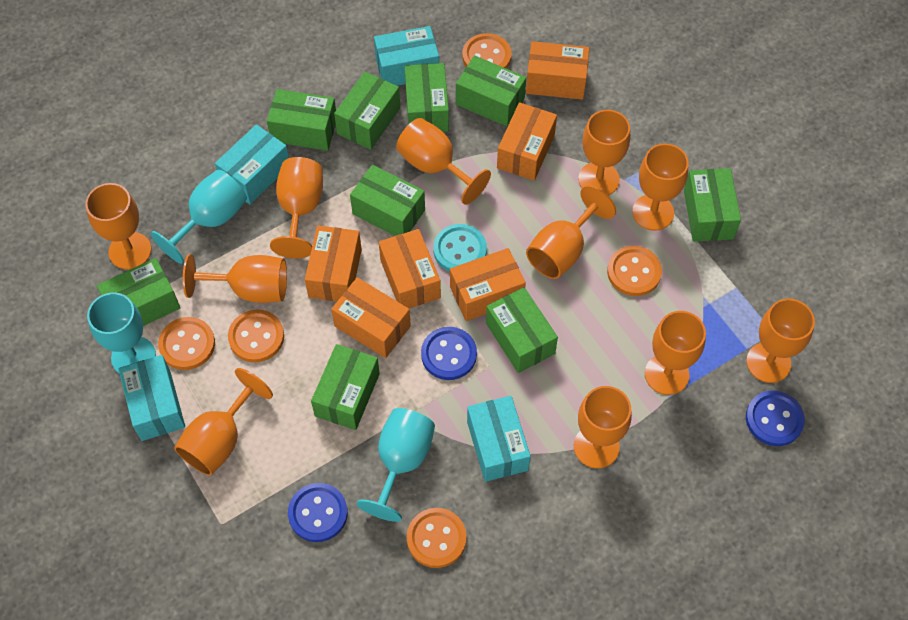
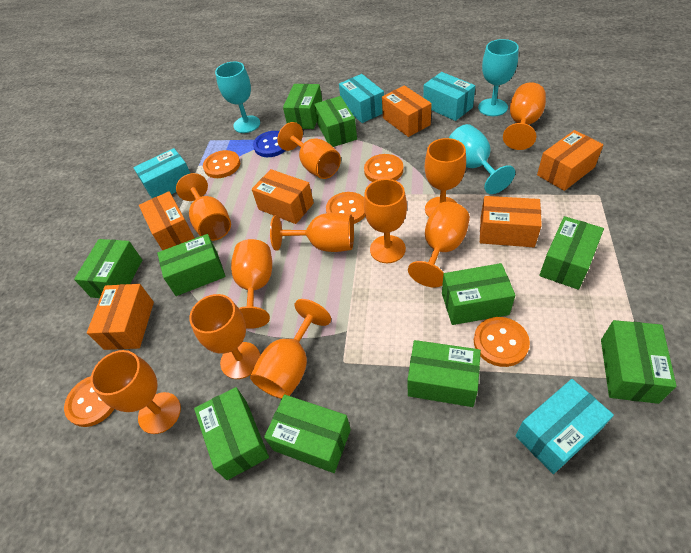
blue button: 3 -> 1
green box: 9 -> 10
turquoise button: 1 -> 0

